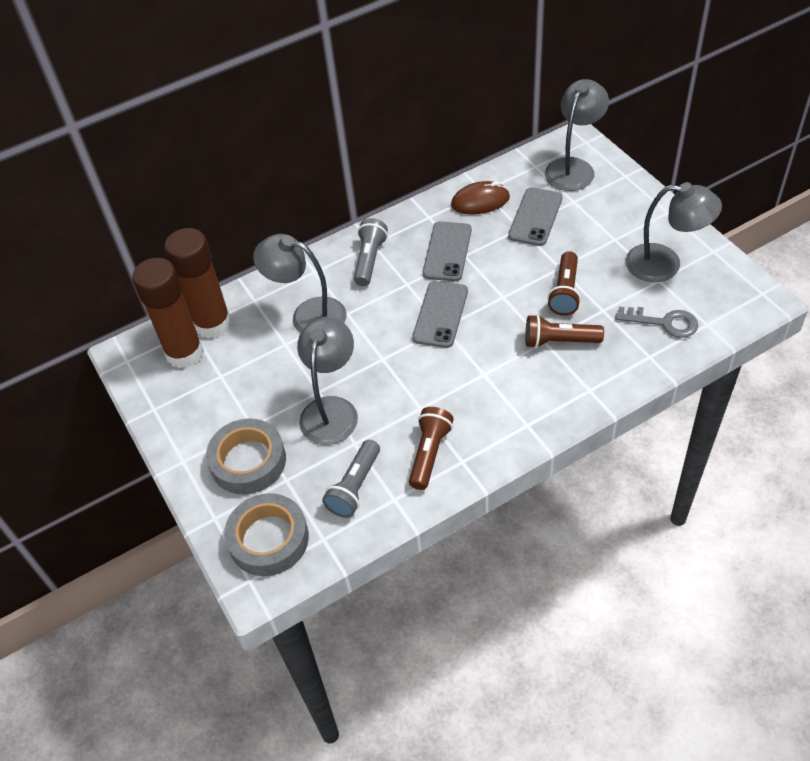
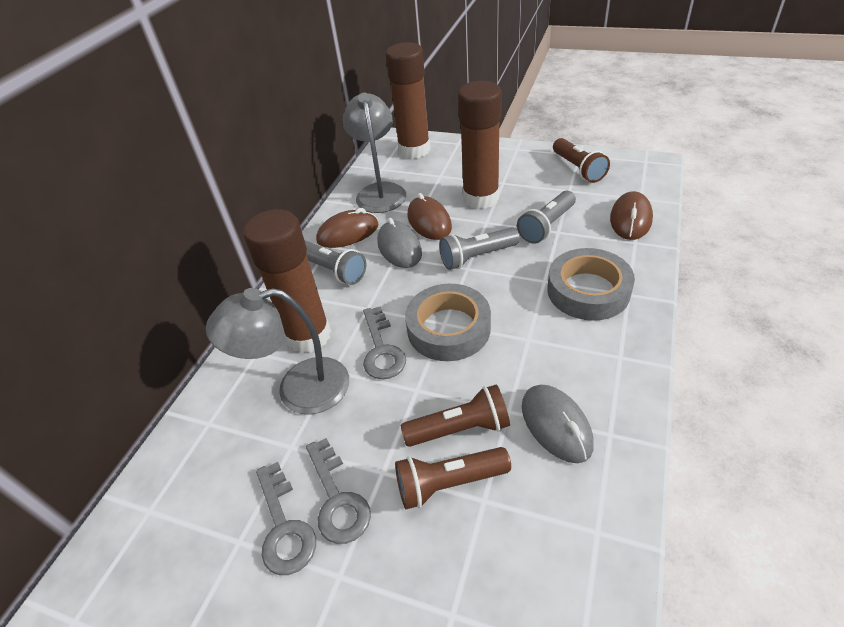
brown glue stick: 2 -> 3
brown mouse: 1 -> 3
grey flashlight: 2 -> 3
grey key: 1 -> 3
grey lamp: 4 -> 2
grey mouse: 0 -> 2
grey phone: 3 -> 0

